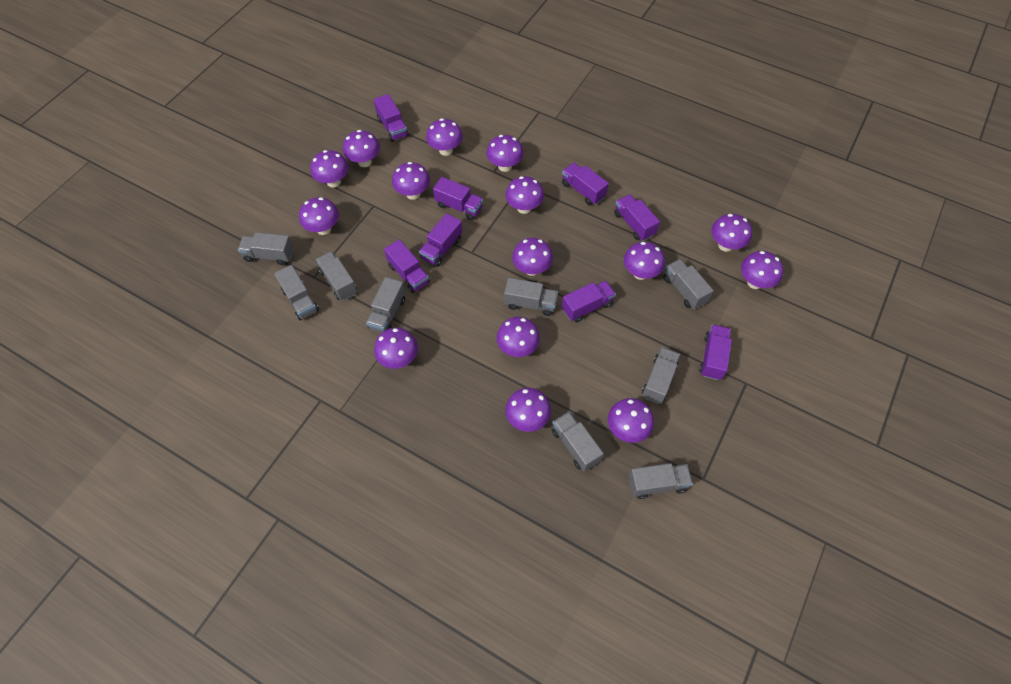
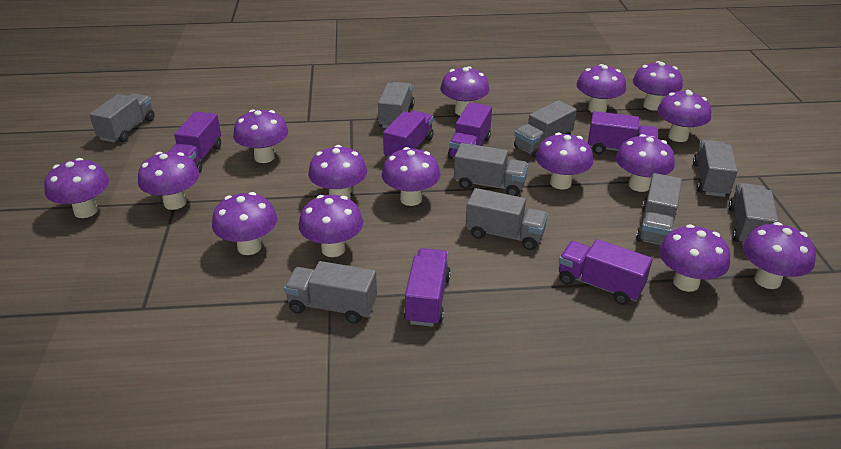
purple truck: 8 -> 6

